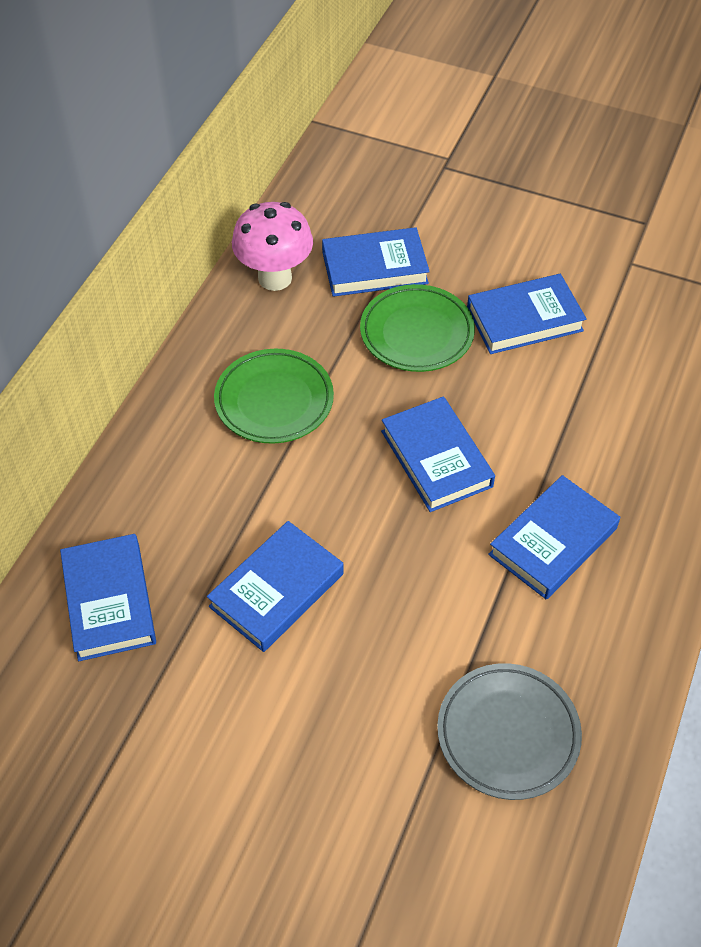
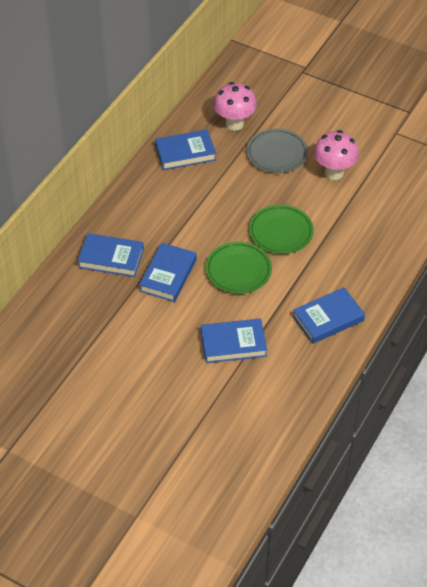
blue book: 6 -> 5
pink mushroom: 1 -> 2

